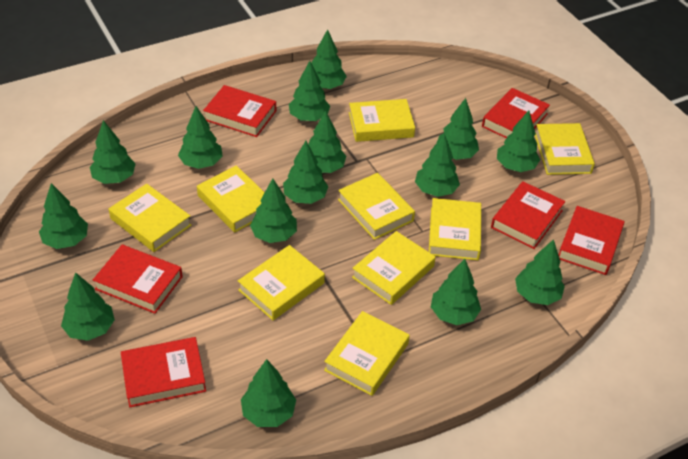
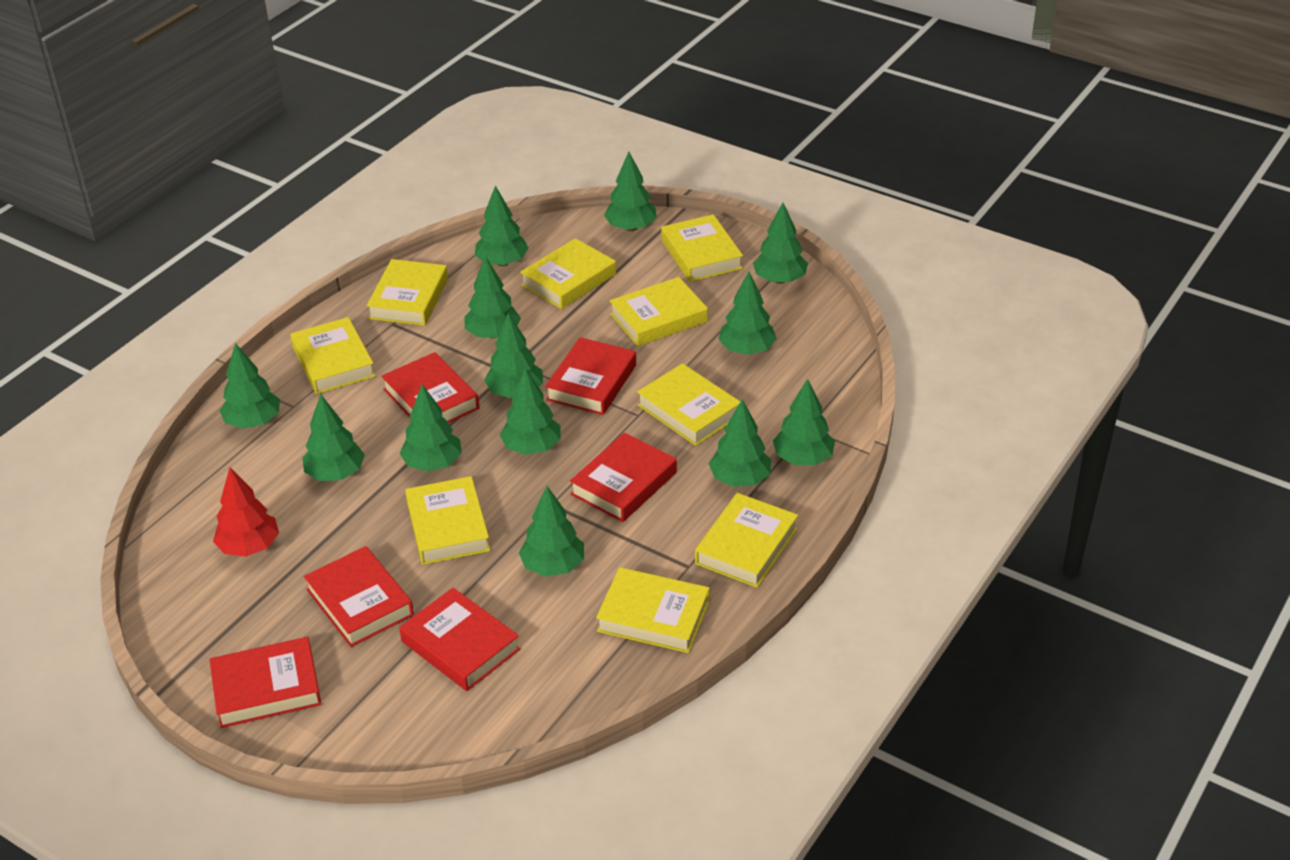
green tree: 15 -> 13
red tree: 0 -> 1

